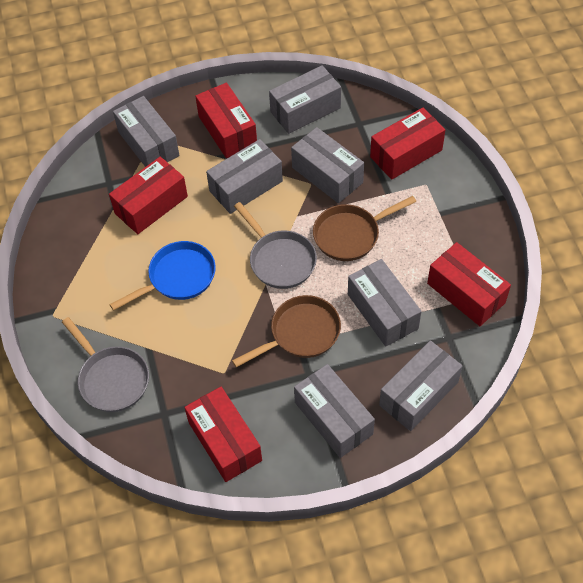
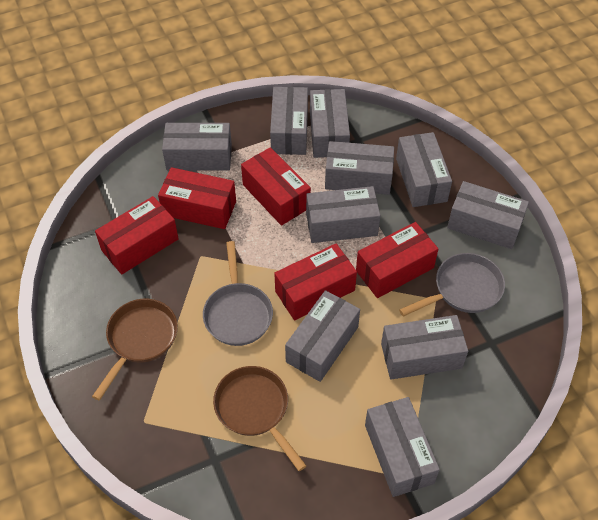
blue pan: 1 -> 0
grey box: 7 -> 10

